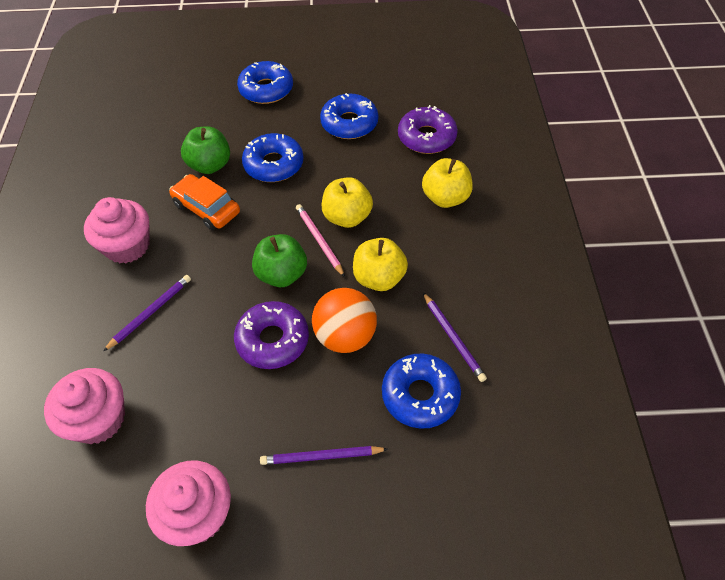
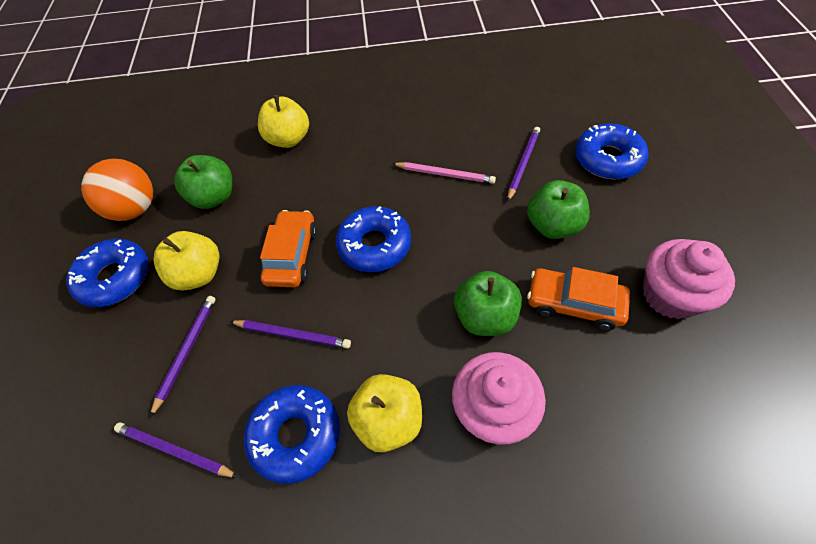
green apple: 2 -> 3
orange car: 1 -> 2
pink cupcake: 3 -> 2
purple donut: 2 -> 0
purple pencil: 3 -> 4

